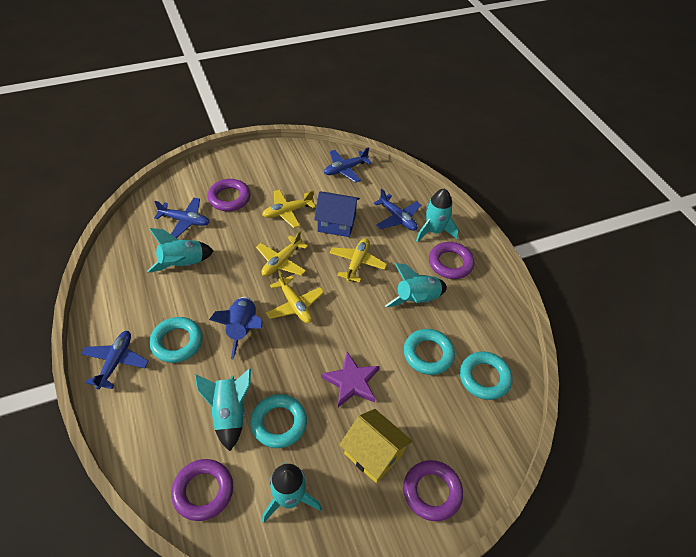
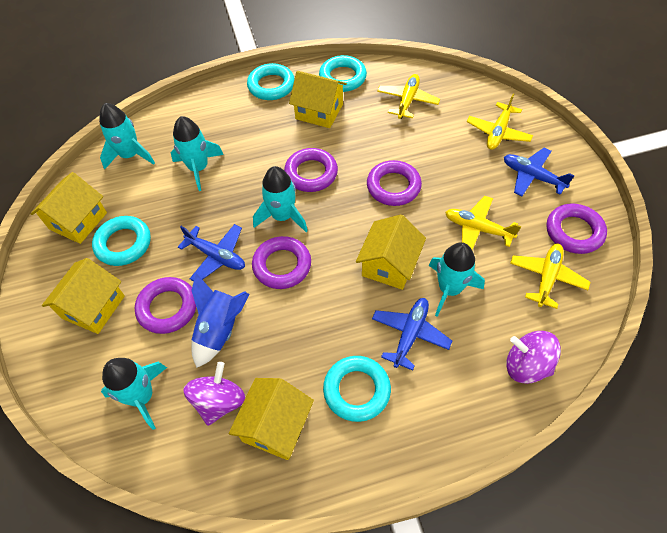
blue house: 1 -> 0
blue plane: 4 -> 3
purple ring: 4 -> 5
purple spinning top: 0 -> 2
purple star: 1 -> 0
yellow house: 1 -> 5

